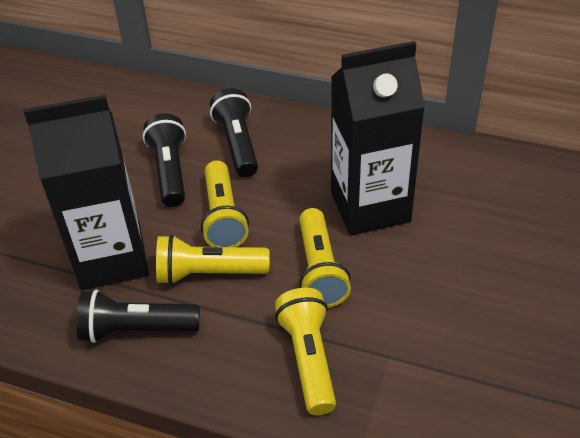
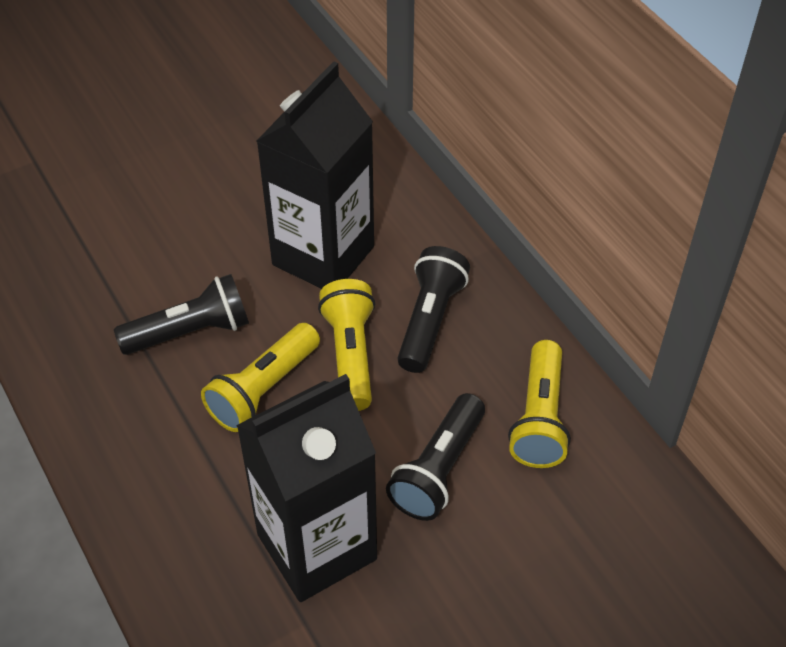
yellow flashlight: 4 -> 3

